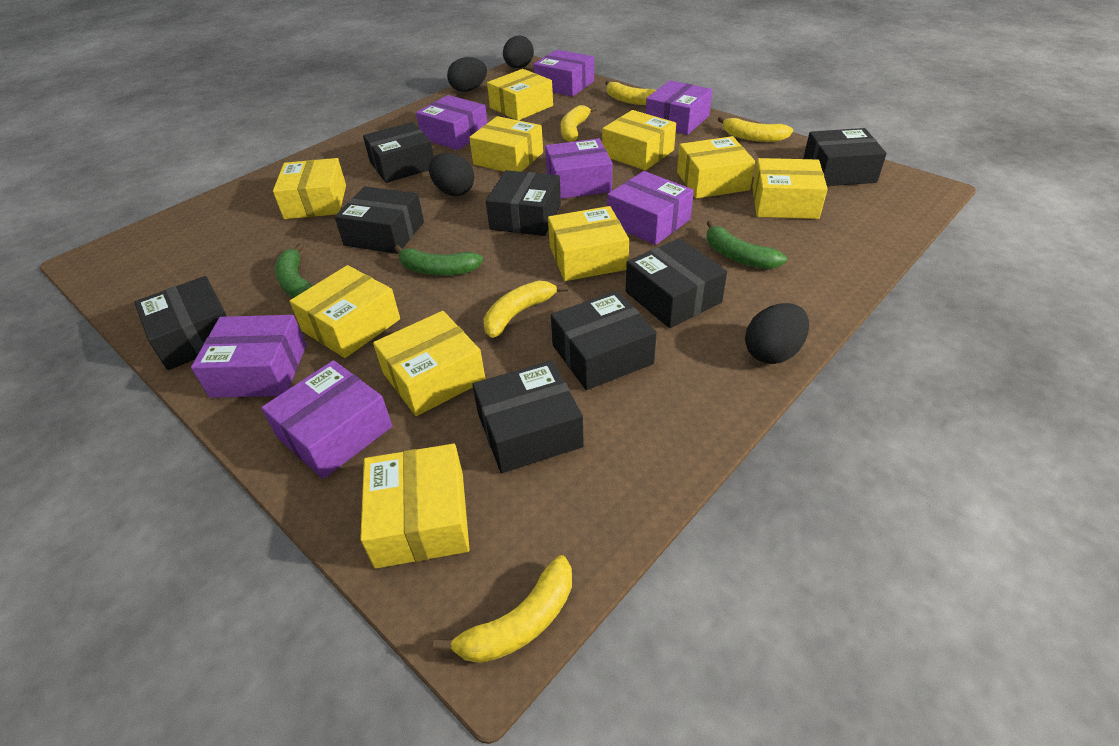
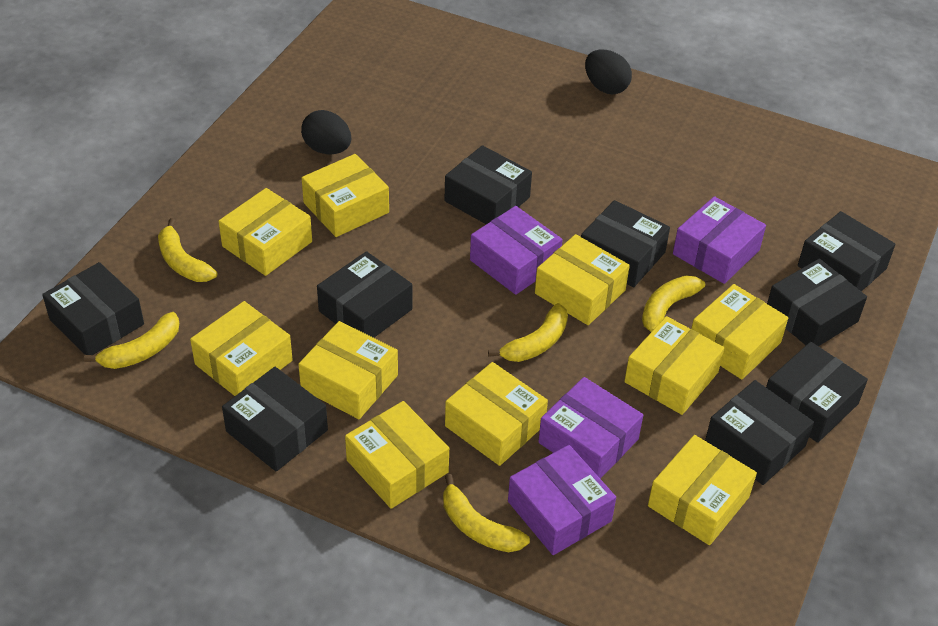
black box: 8 -> 9
black egg: 4 -> 2
green banana: 3 -> 0
purple box: 7 -> 4

